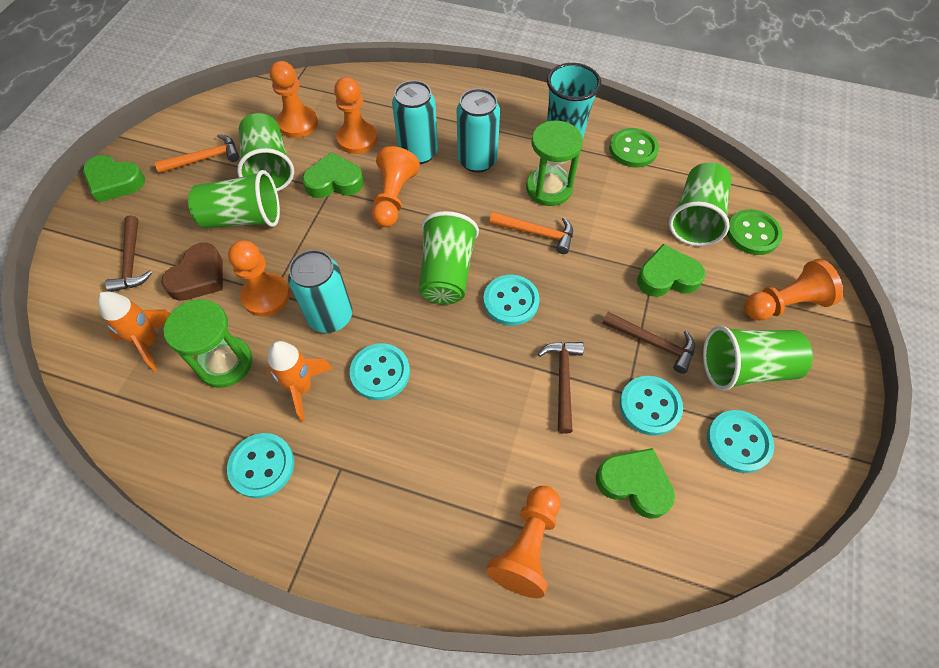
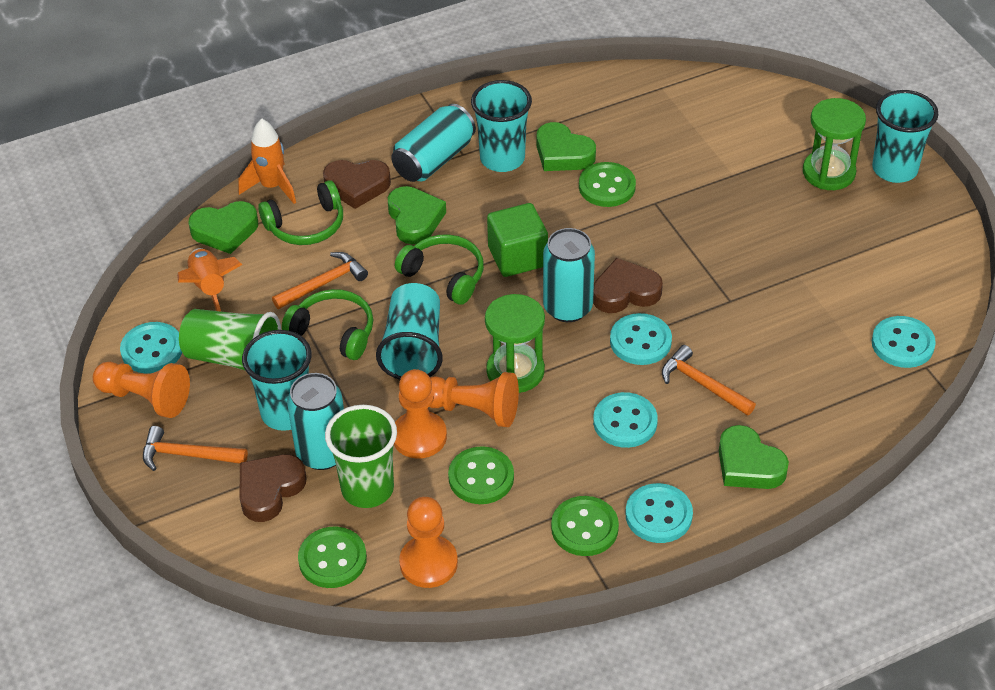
brown hammer: 3 -> 0
brown heart: 1 -> 3
green button: 2 -> 4
green cube: 0 -> 1
green cup: 5 -> 2
green headphones: 0 -> 3
orange hammer: 2 -> 3
orange pawn: 6 -> 4
turquoise cup: 1 -> 4

